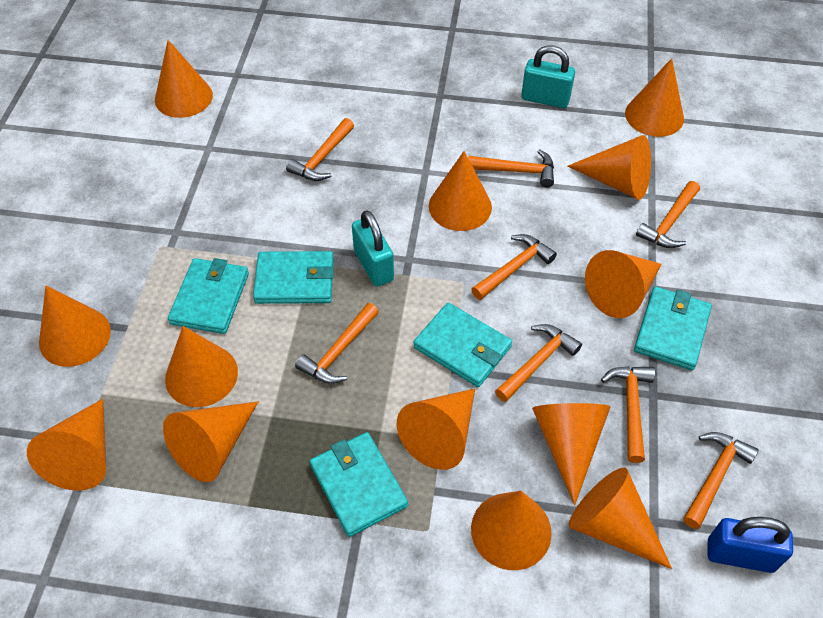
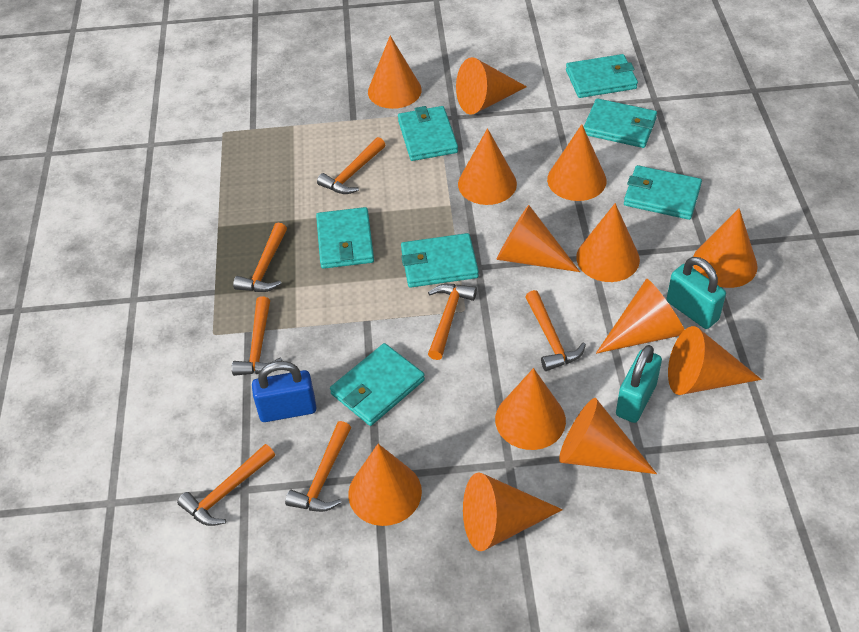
orange hammer: 8 -> 7
turquoise wallet: 5 -> 7

